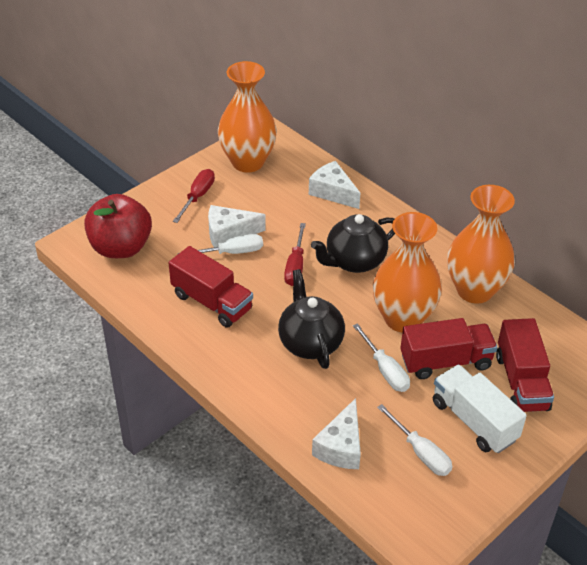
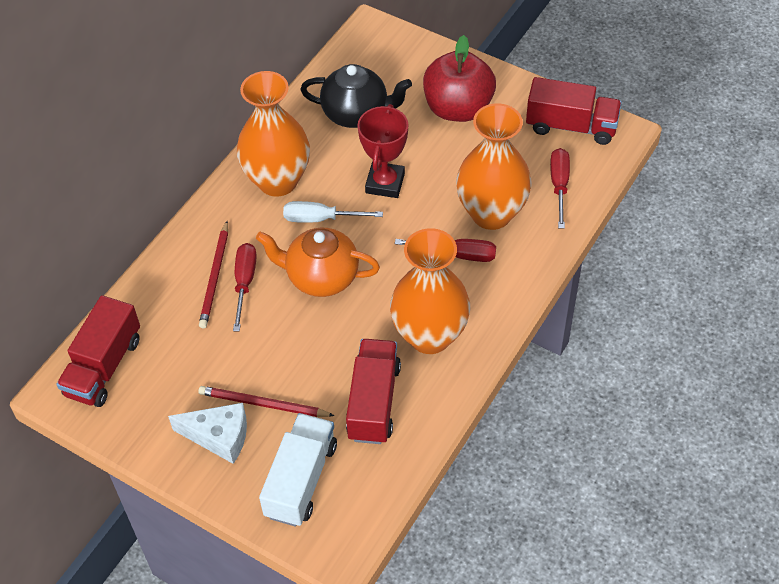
black teapot: 2 -> 1
orange teapot: 0 -> 1
red pencil: 0 -> 2
red screwdriver: 2 -> 3
red trophy: 0 -> 1
white cheese: 3 -> 1
white screwdriver: 3 -> 1

